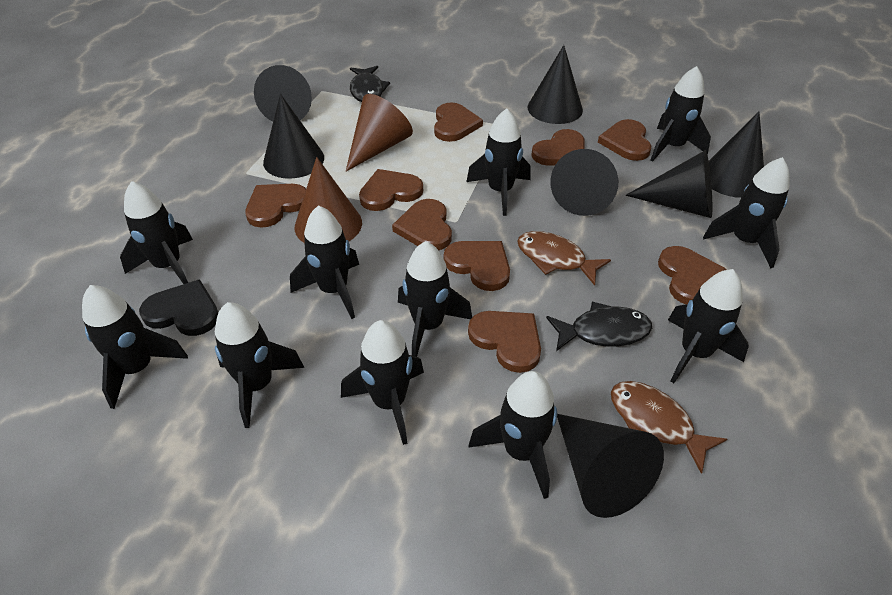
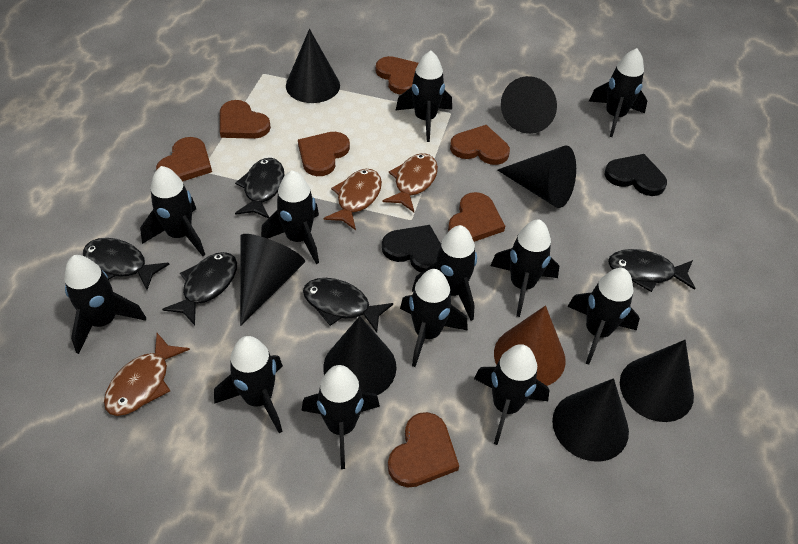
black fish: 2 -> 5
black heart: 1 -> 2
black rocket: 11 -> 12
brown cone: 2 -> 1
brown fish: 2 -> 3
brown heart: 9 -> 7

